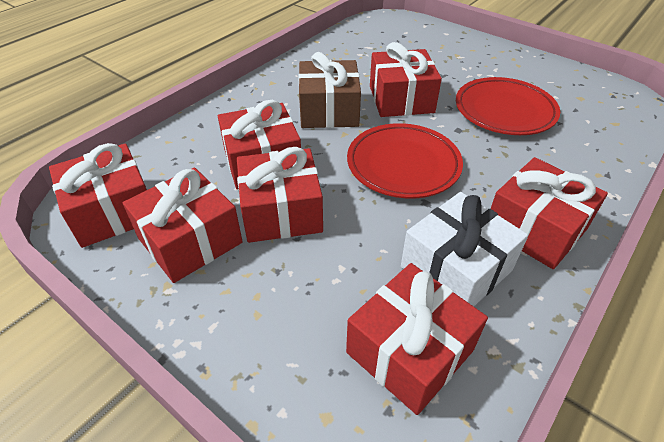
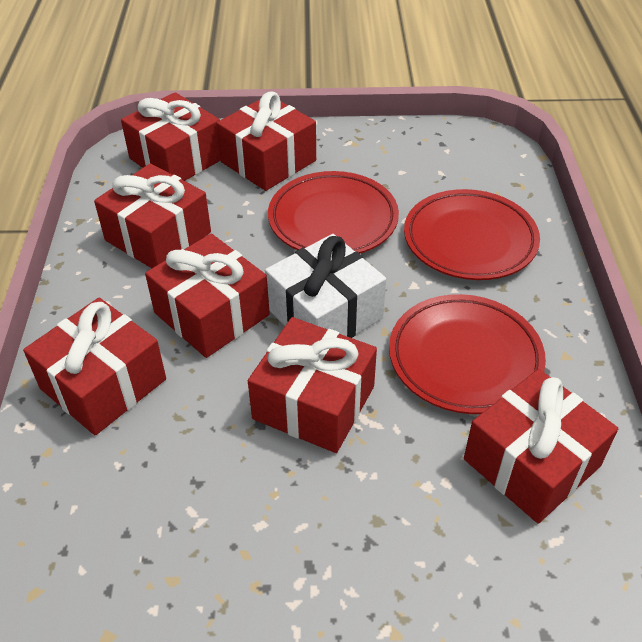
brown gift: 1 -> 0
red plate: 2 -> 3

